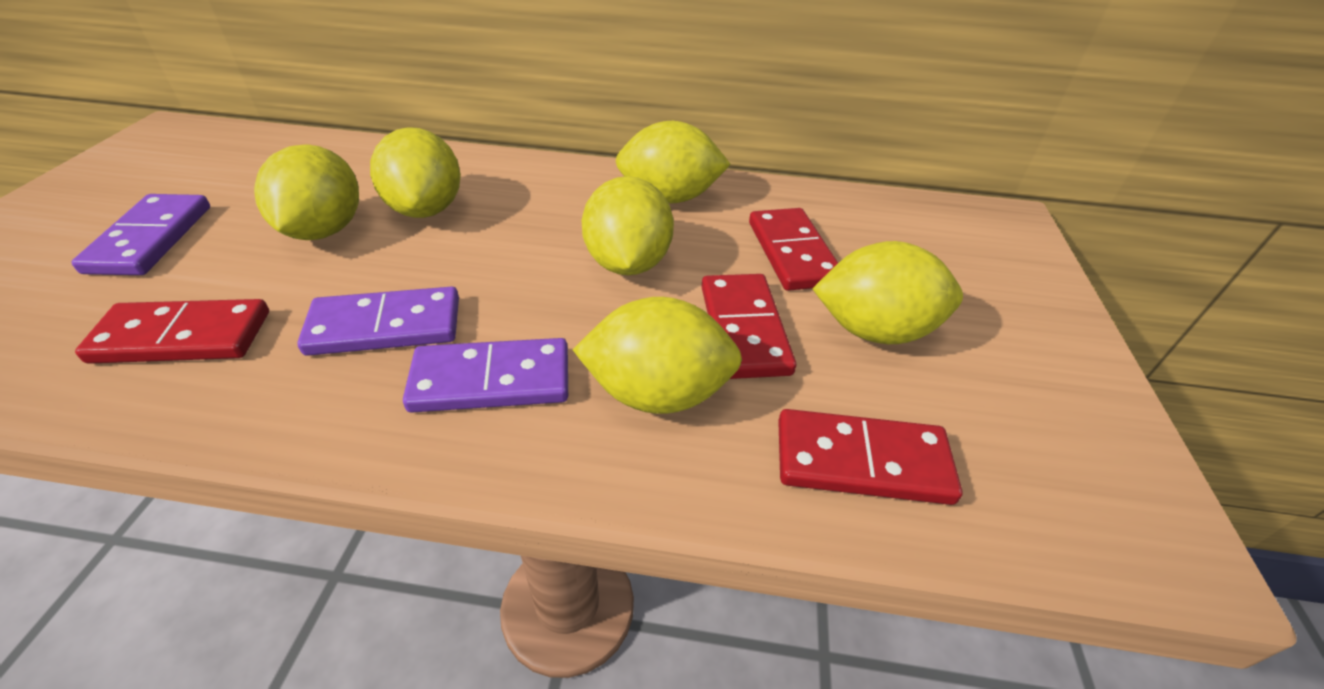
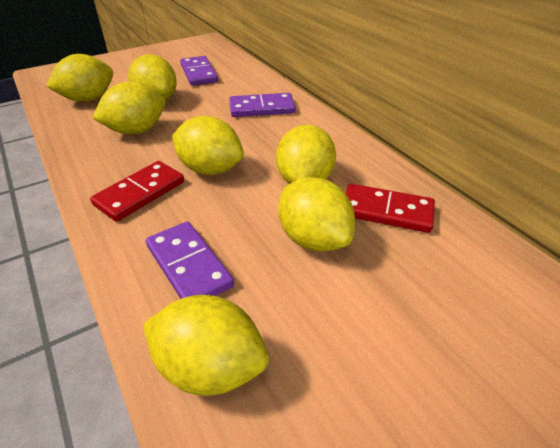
red domino: 4 -> 2
yellow lemon: 6 -> 7

